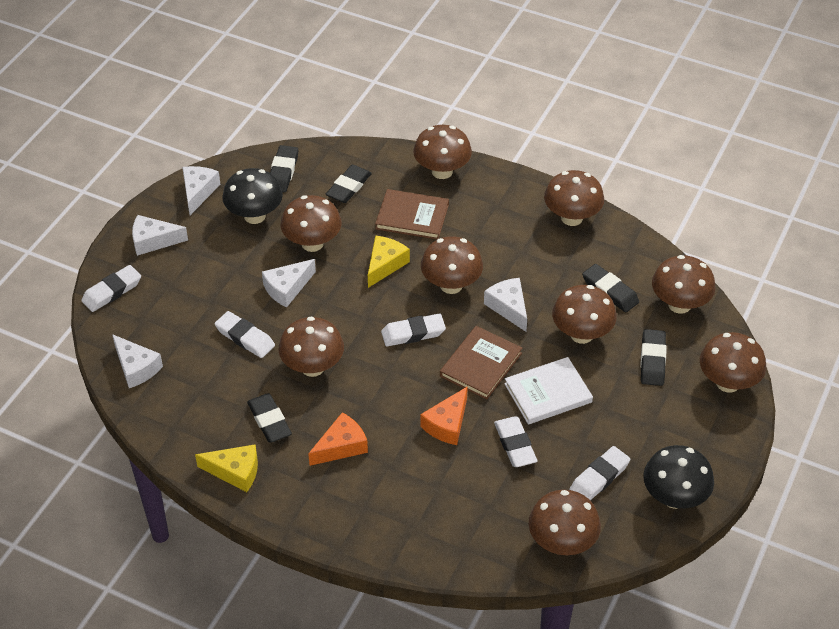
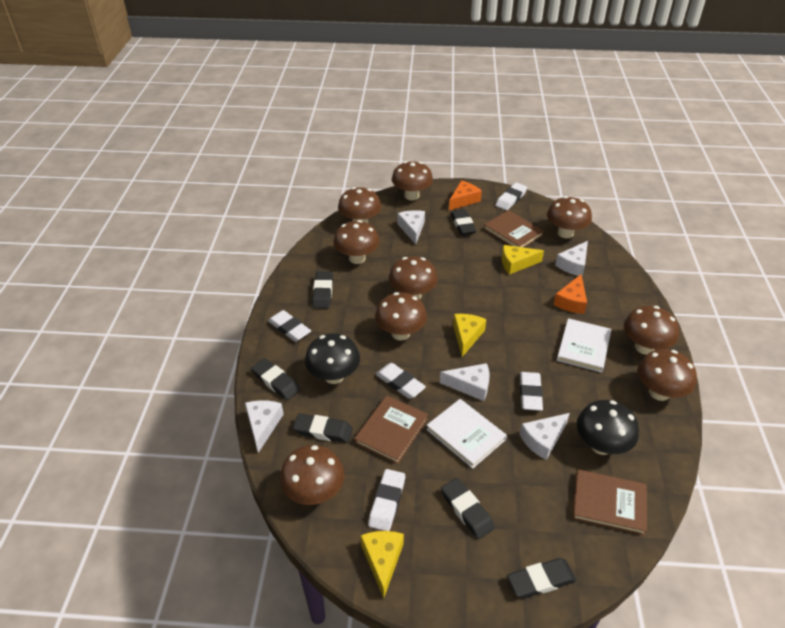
black eraser: 5 -> 6
brown book: 2 -> 3
white book: 1 -> 2
yellow cheese: 2 -> 3

